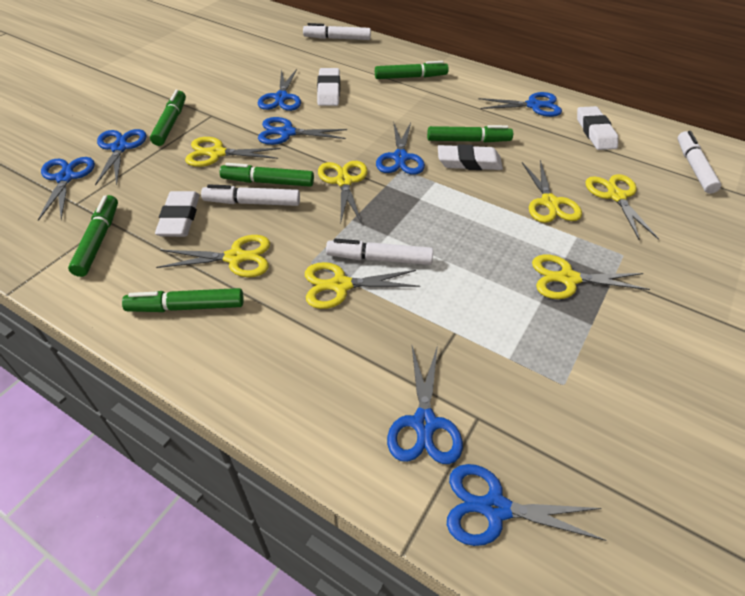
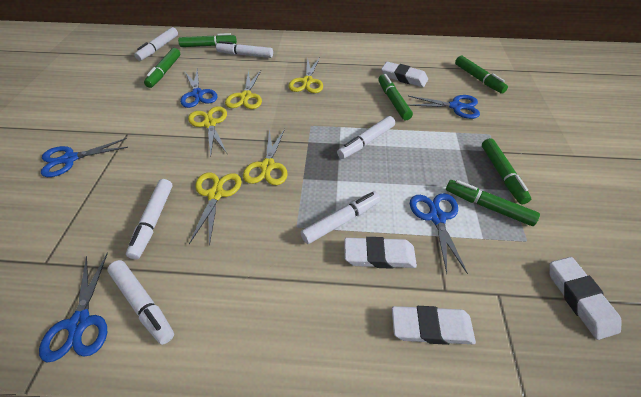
blue scissors: 8 -> 5
white marker: 4 -> 6
yellow scissors: 7 -> 5

